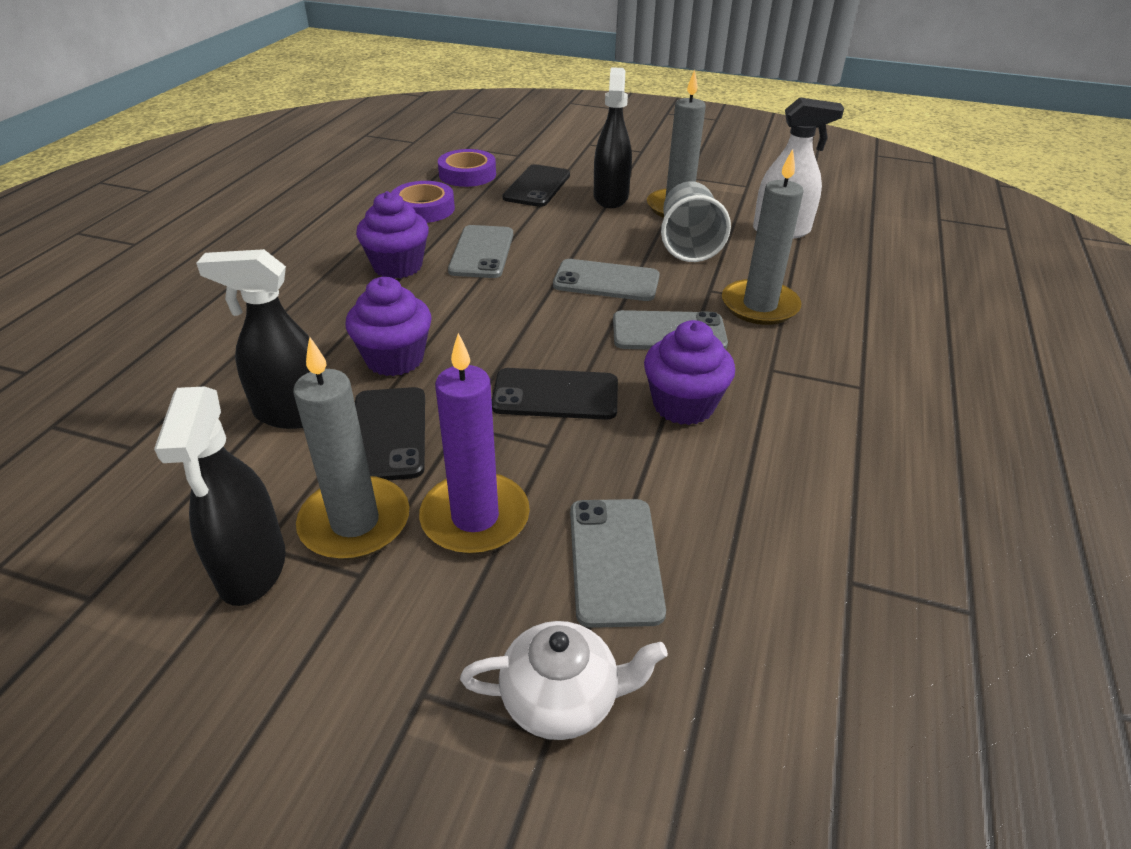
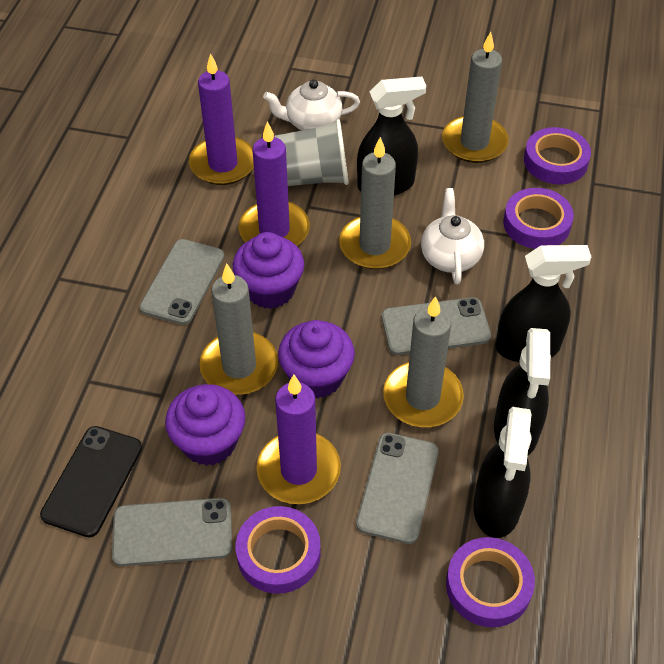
black phone: 3 -> 1
black spray bottle: 3 -> 4
grey candle: 3 -> 4
purple candle: 1 -> 3
purple tape: 2 -> 4
white spray bottle: 1 -> 0
white teapot: 1 -> 2

